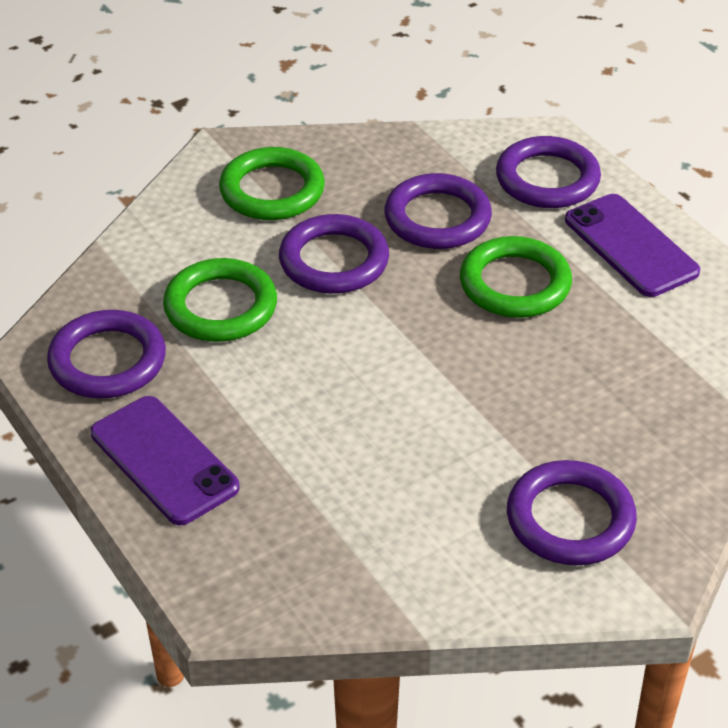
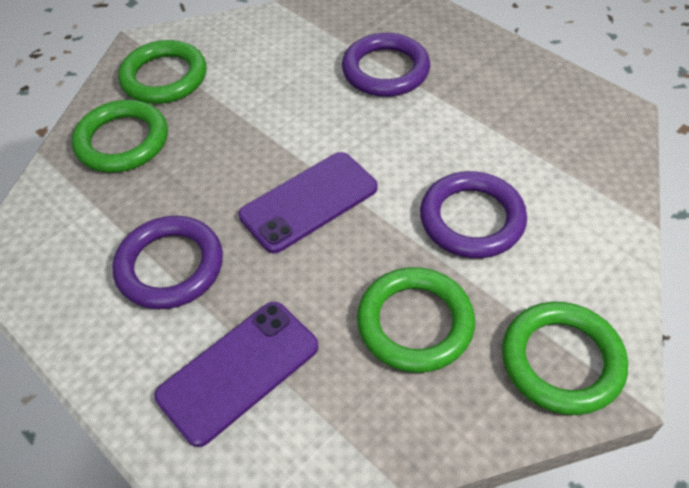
green ring: 3 -> 4
purple ring: 5 -> 3

